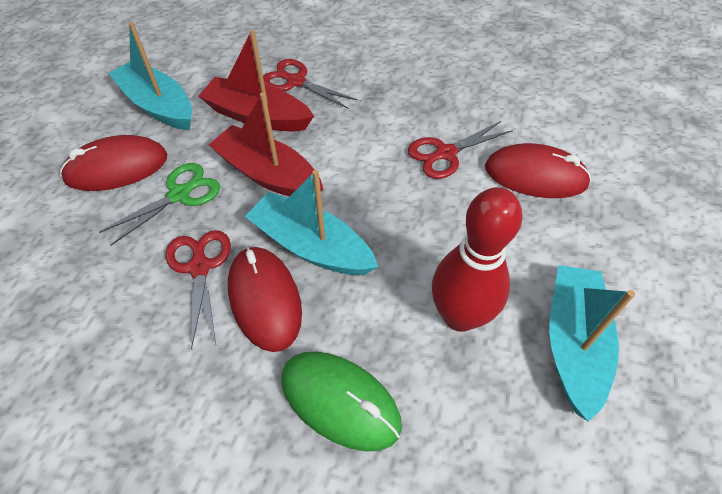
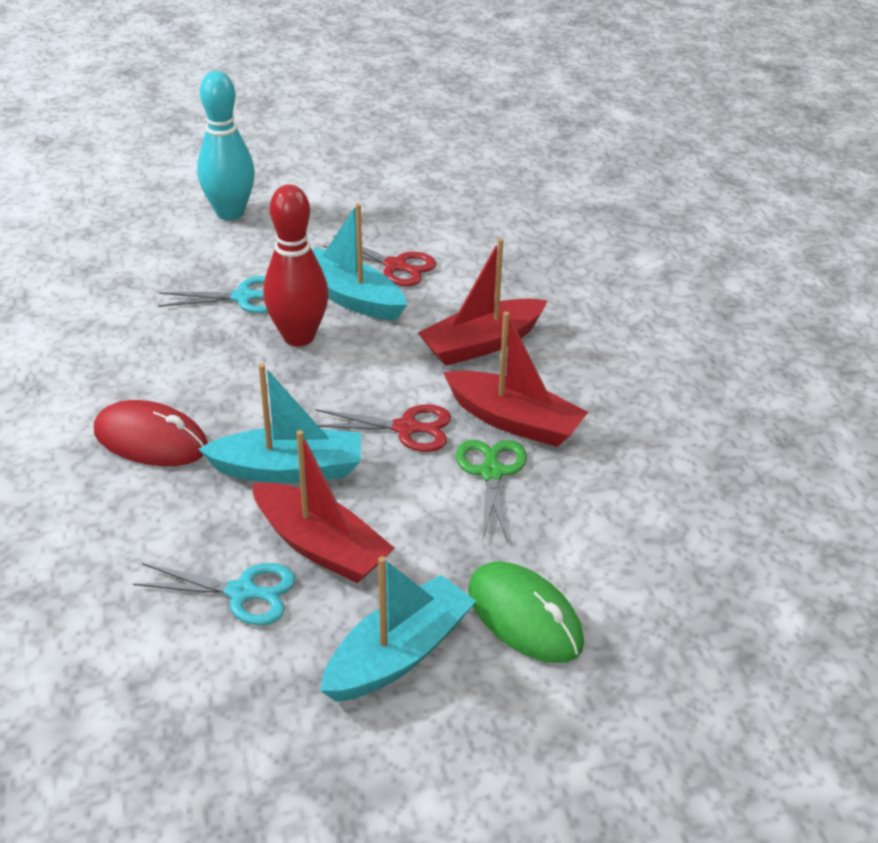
red boat: 2 -> 3
red mouse: 3 -> 1
red scissors: 3 -> 2
turquoise bowling pin: 0 -> 1
turquoise scissors: 0 -> 2

